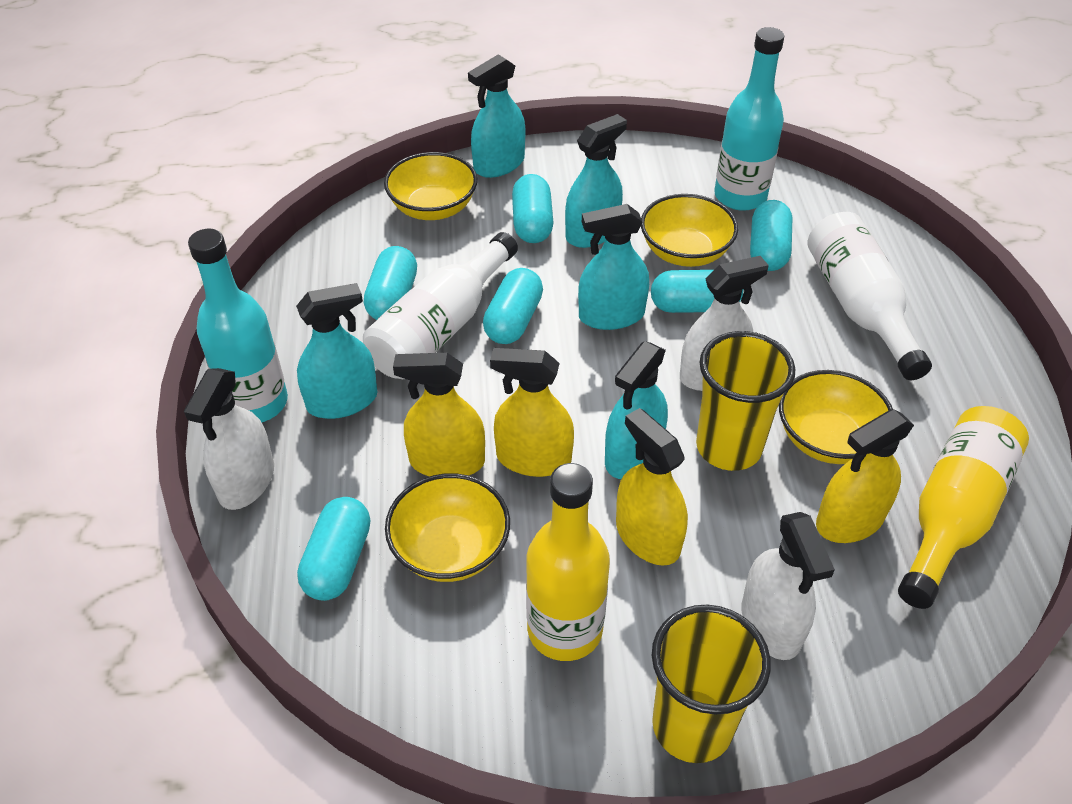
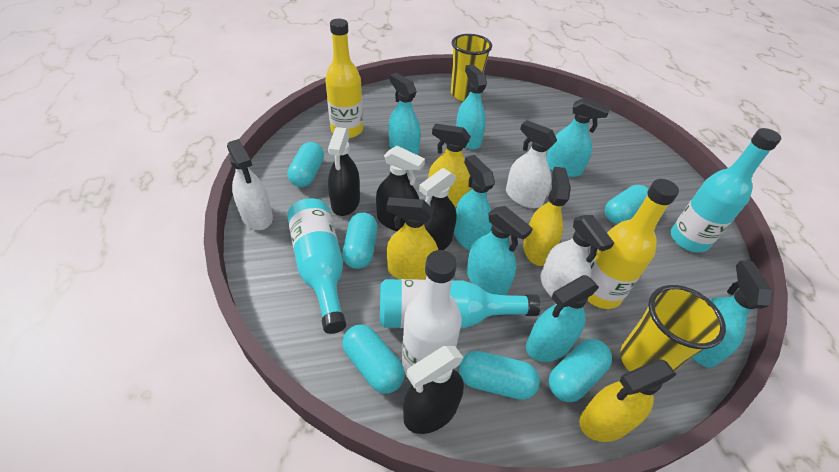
black spray bottle: 0 -> 4
turquoise bottle: 2 -> 3
turquoise spray bottle: 5 -> 7
white bottle: 2 -> 1
yellow bowl: 4 -> 0

